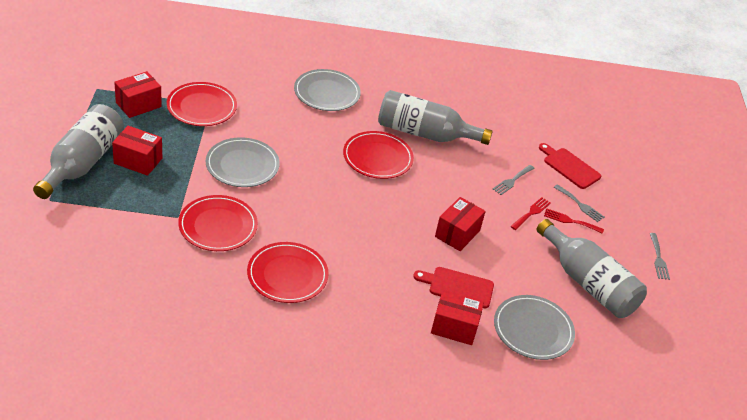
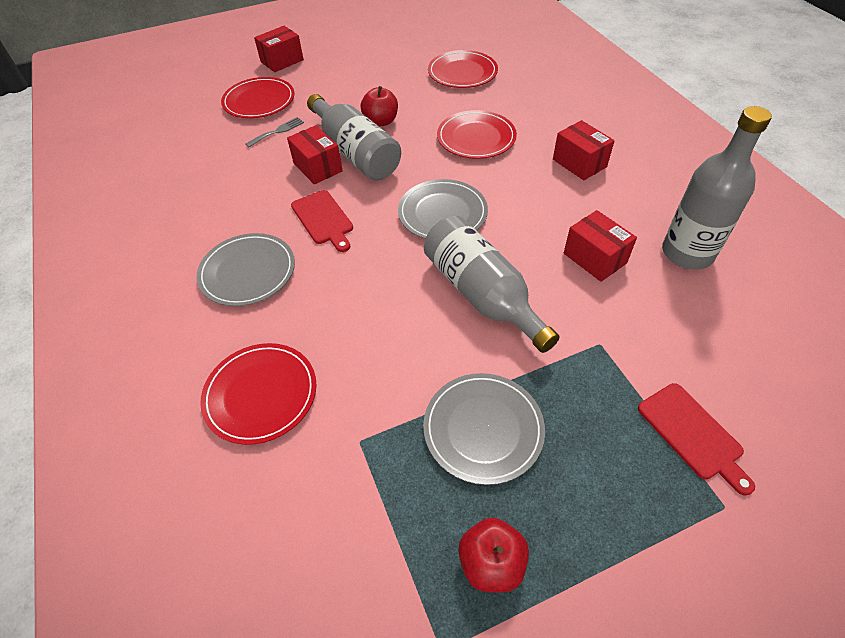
grey fork: 3 -> 1
red apple: 0 -> 2
red fork: 2 -> 0

